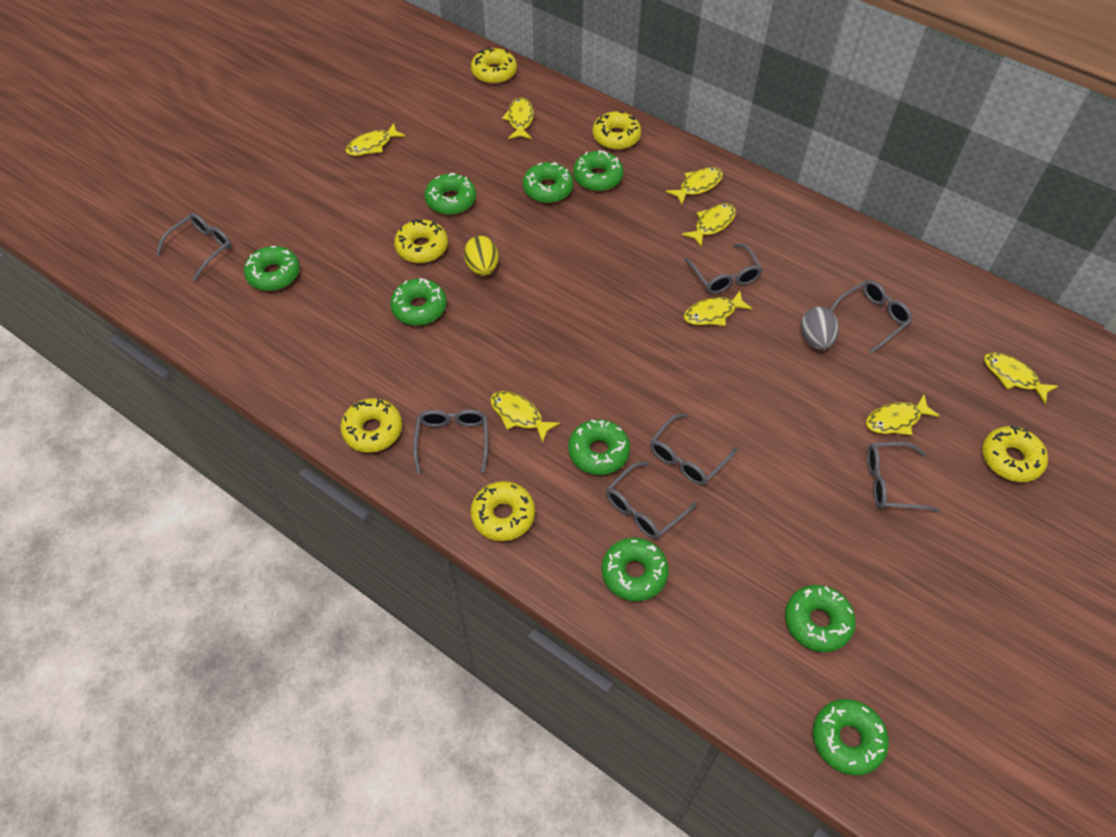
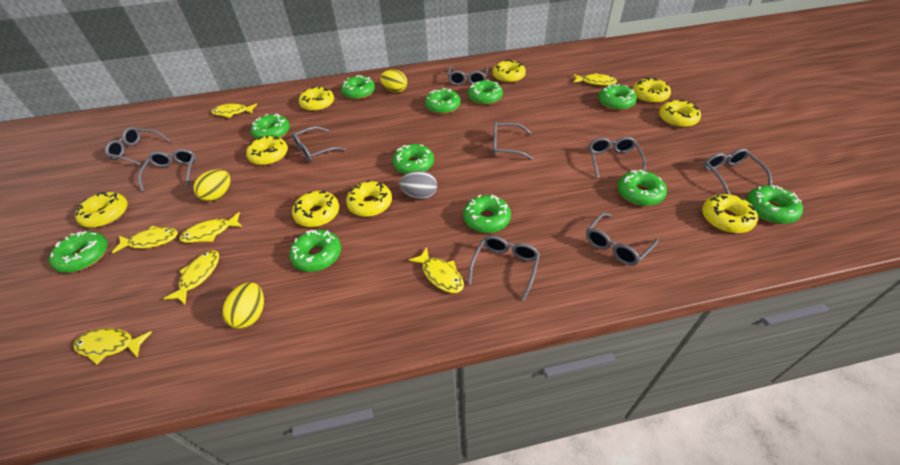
green donut: 9 -> 11
grey glasses: 7 -> 9
yellow donut: 6 -> 9
yellow egg: 1 -> 3
yellow fish: 8 -> 7

